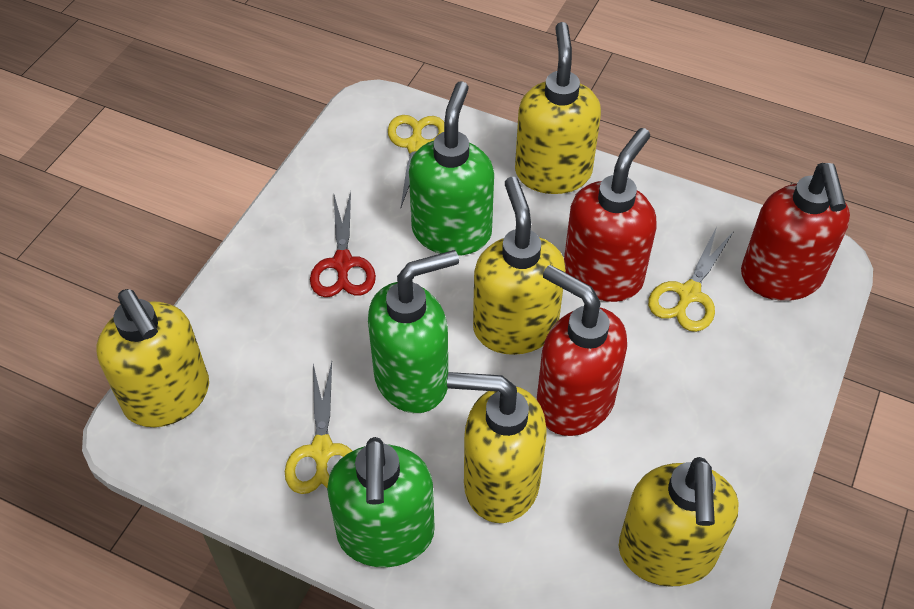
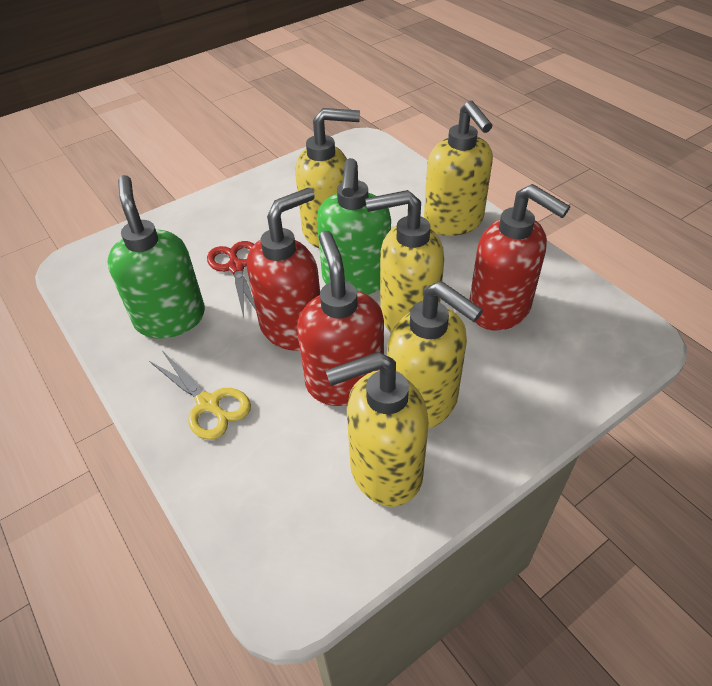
green soap dispenser: 3 -> 2
yellow scissors: 3 -> 1

